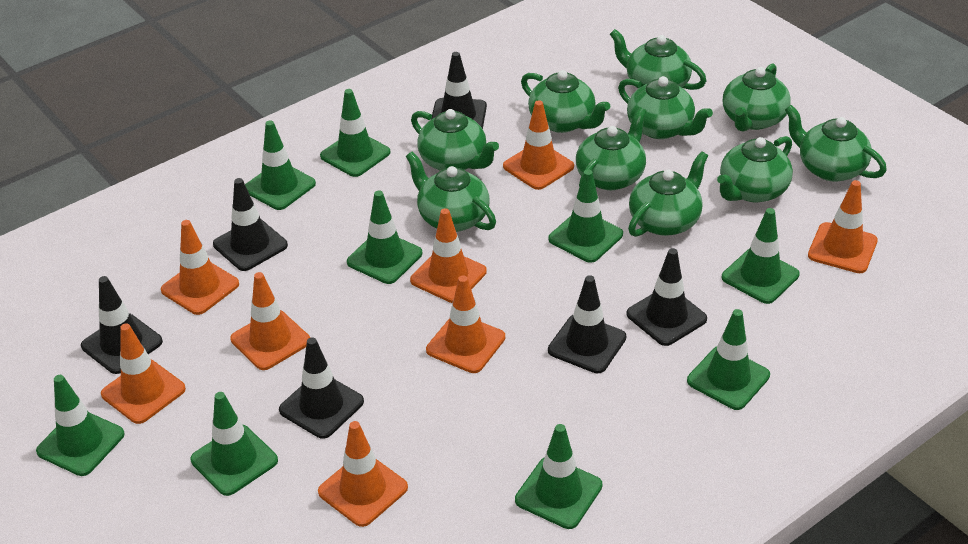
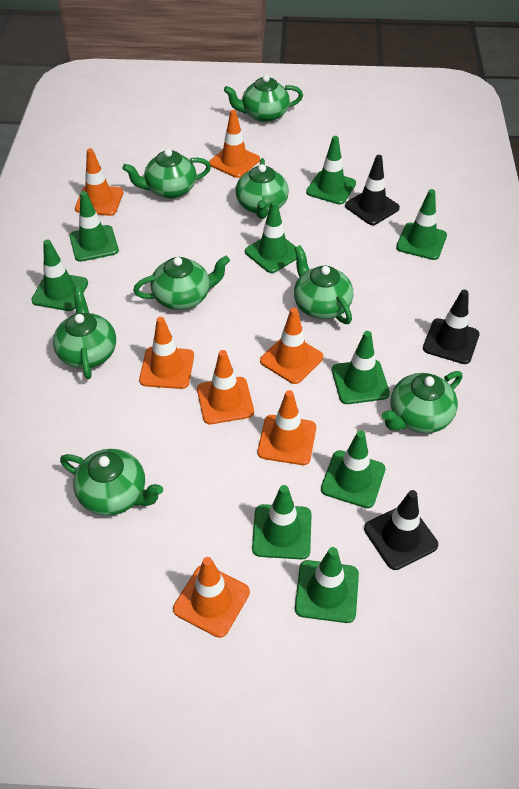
black traffic cone: 6 -> 3
green teapot: 10 -> 8
orange traffic cone: 8 -> 7

